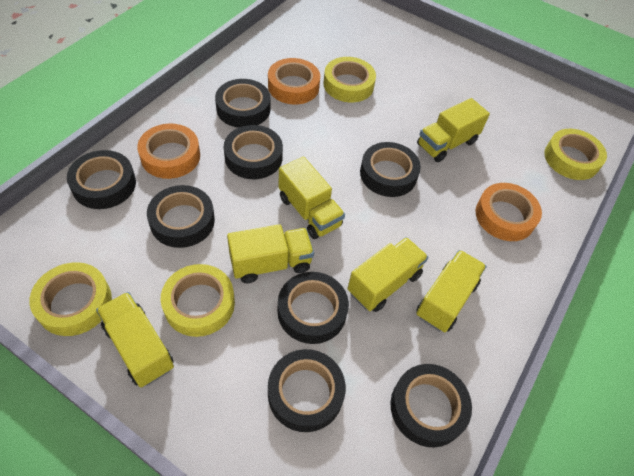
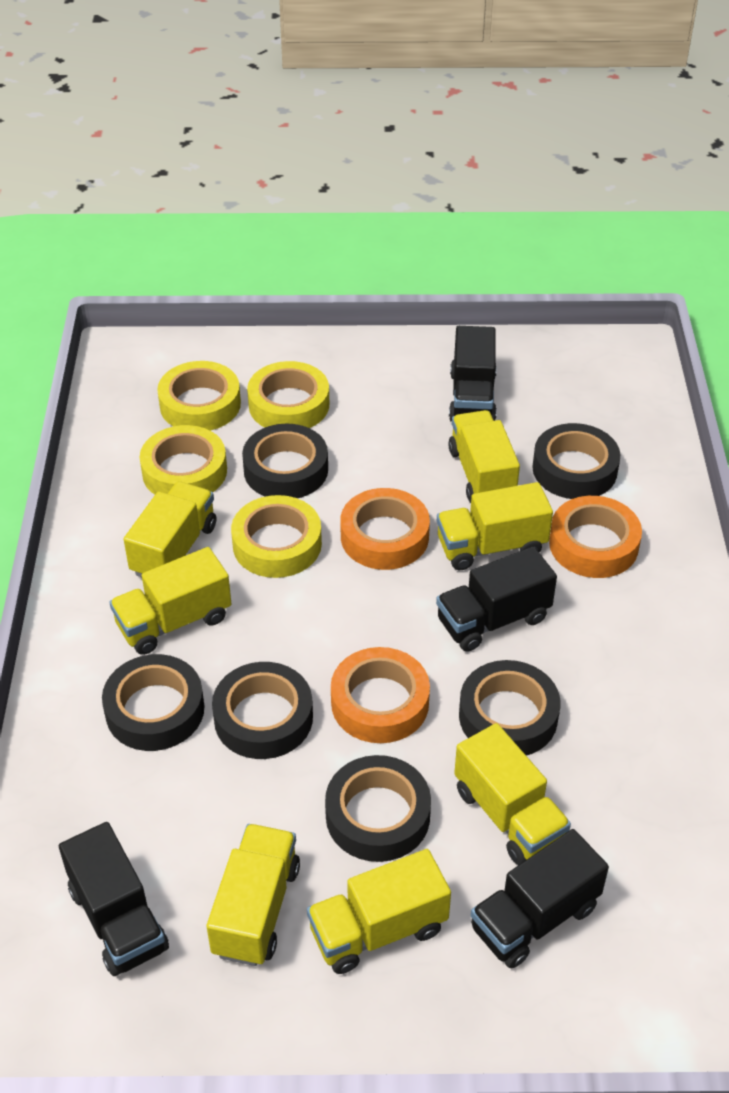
black tape: 8 -> 6
black truck: 0 -> 4
yellow truck: 6 -> 7

